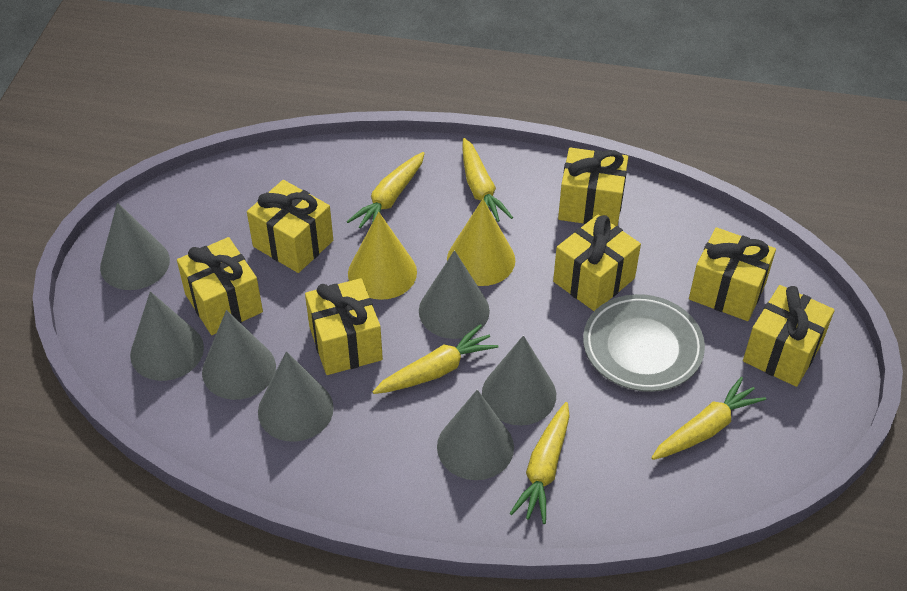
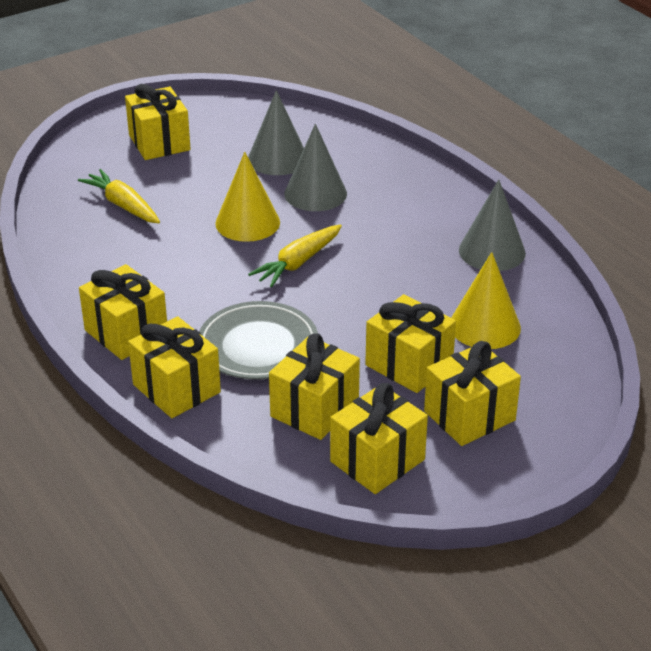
grey cone: 7 -> 3
yellow carrot: 5 -> 2

